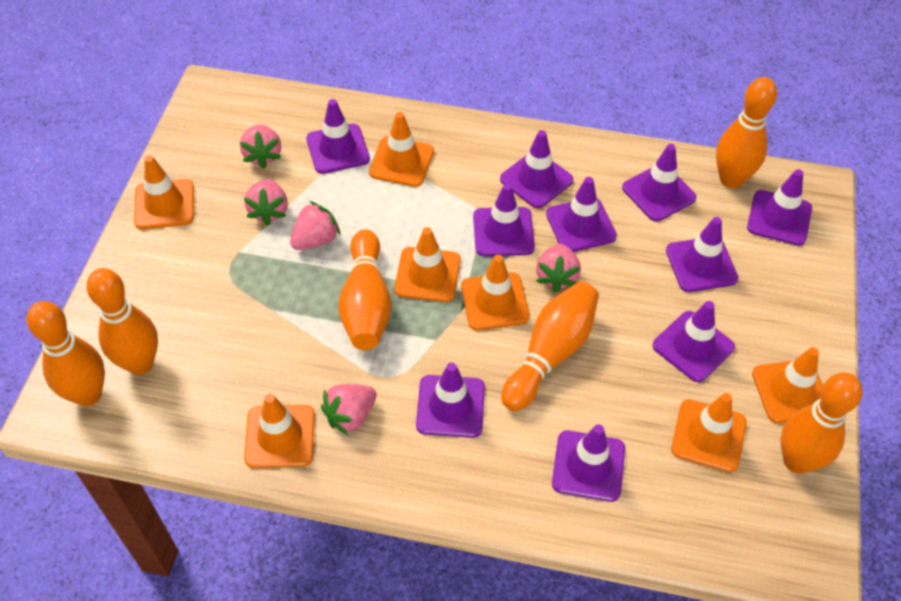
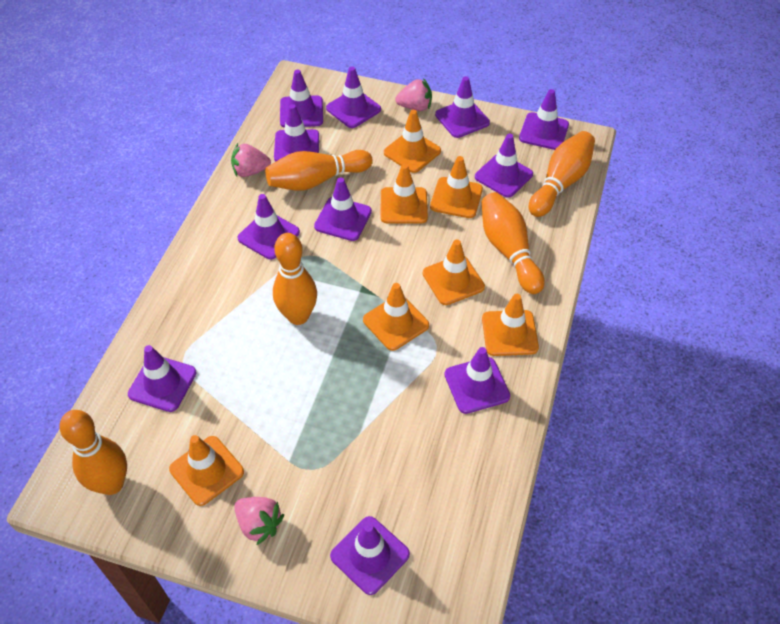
orange bowling pin: 6 -> 5
pink strawberry: 5 -> 3
purple traffic cone: 10 -> 11

